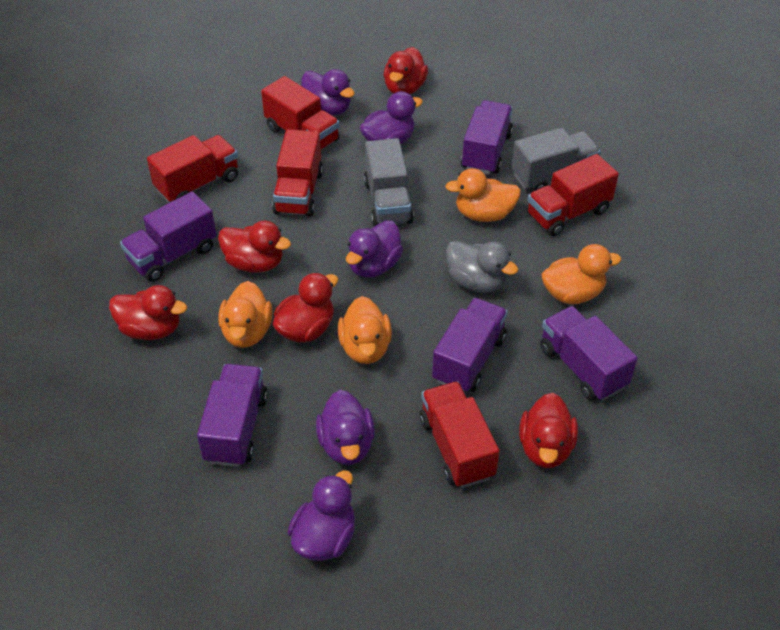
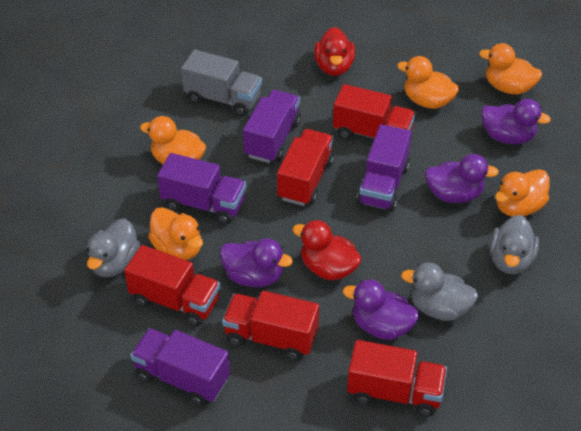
grey duck: 1 -> 3
grey truck: 2 -> 1
orange duck: 4 -> 5
purple duck: 5 -> 4
purple truck: 5 -> 4
red duck: 5 -> 2

